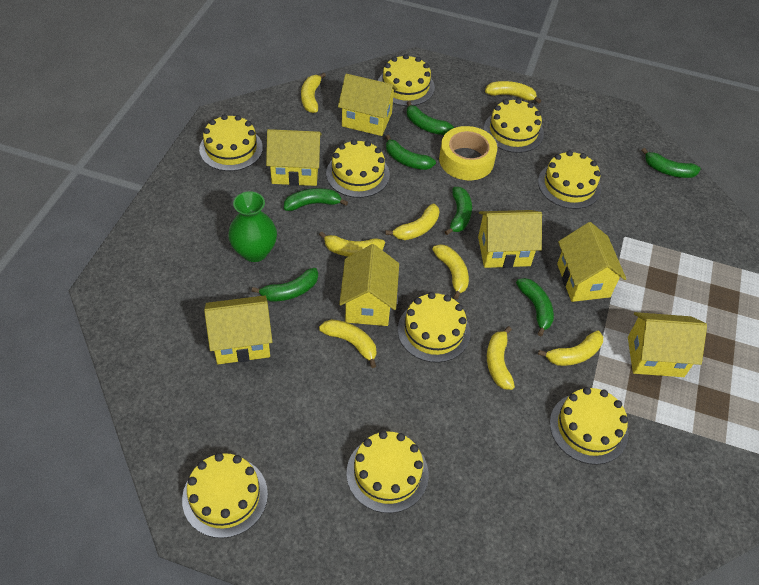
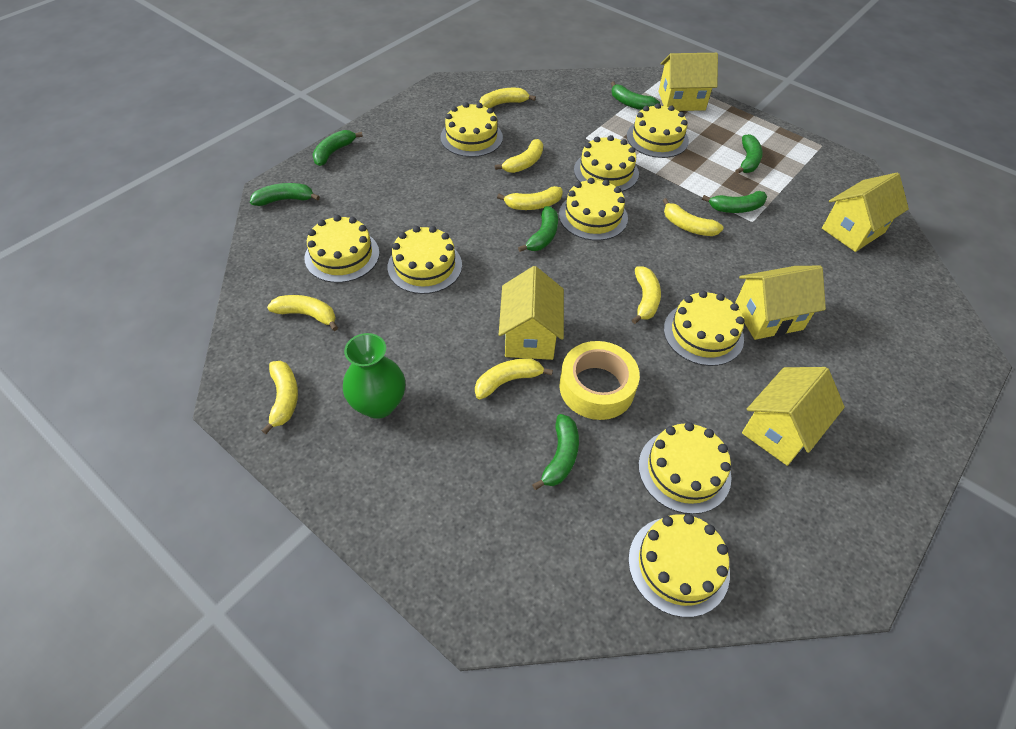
yellow house: 7 -> 5

